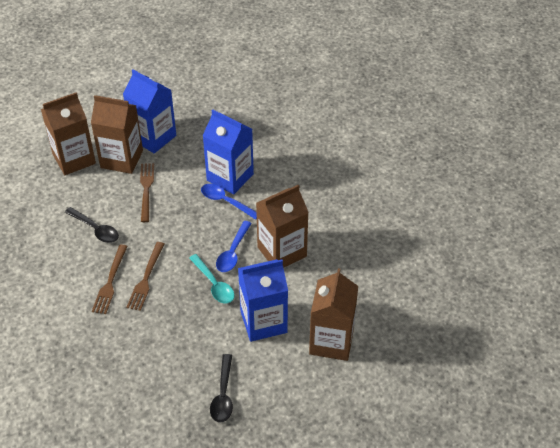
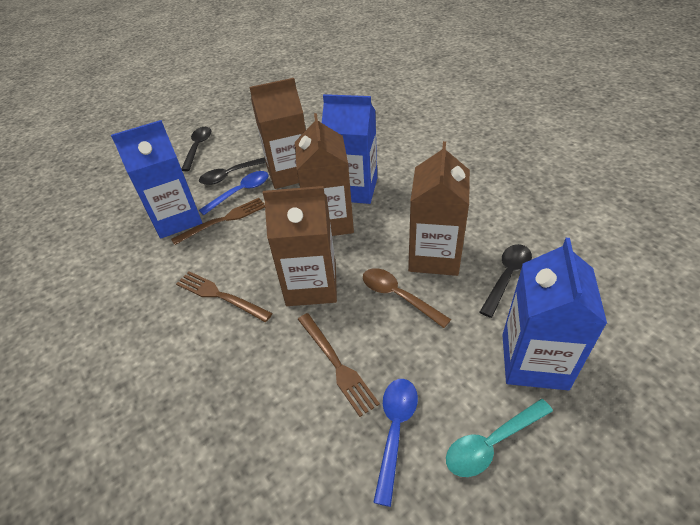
black spoon: 2 -> 3
brown spoon: 0 -> 1

